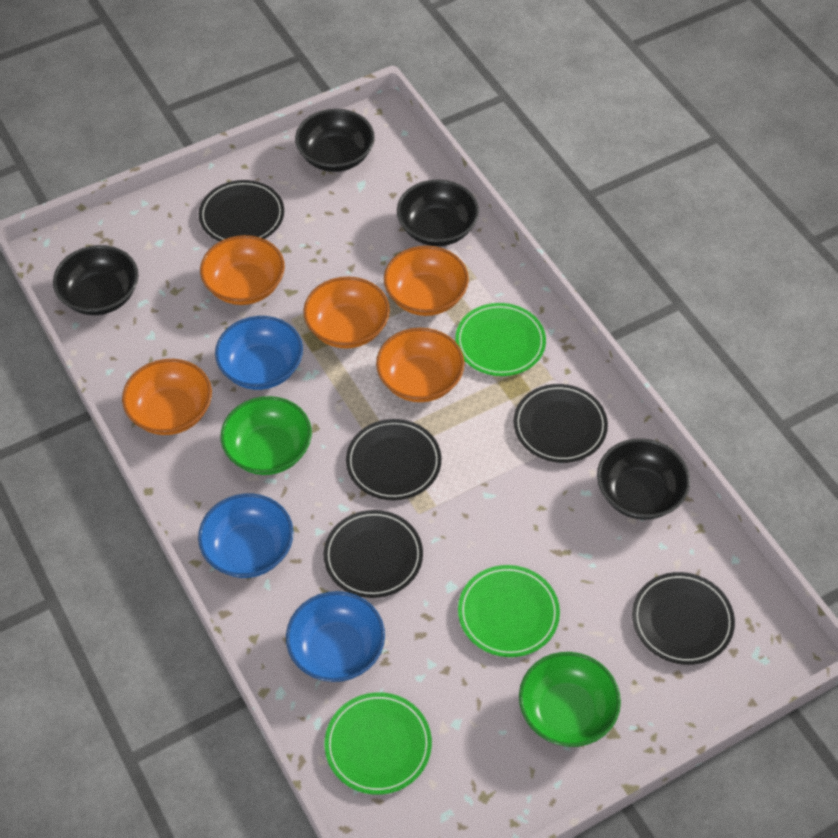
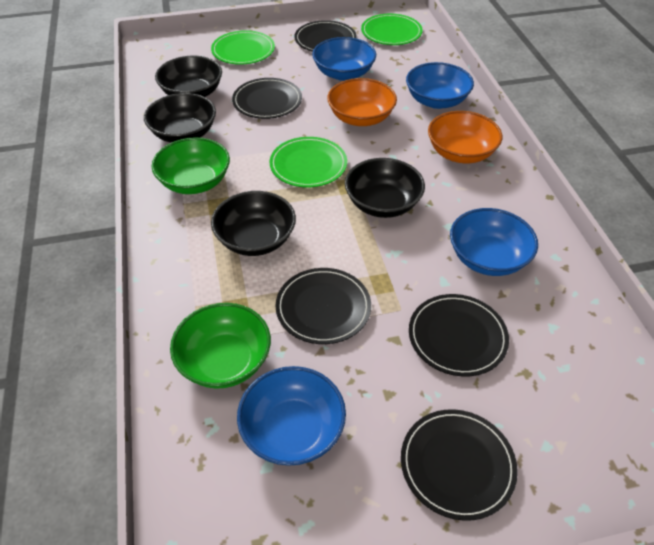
blue bowl: 3 -> 4
orange bowl: 5 -> 2

